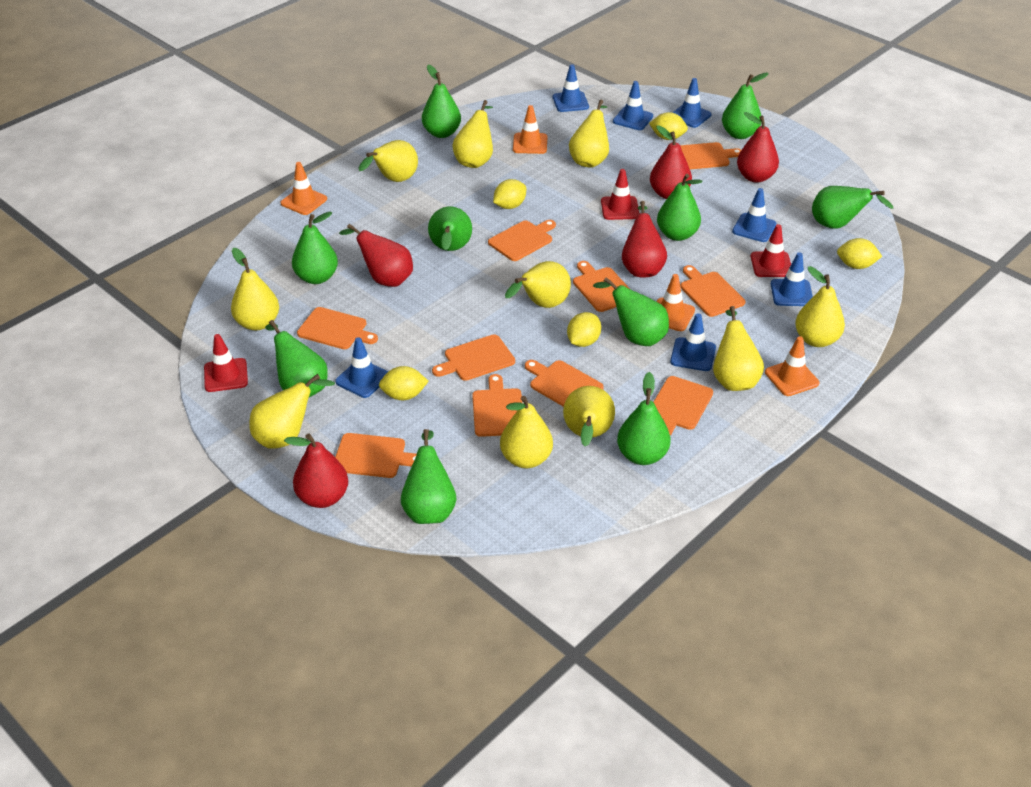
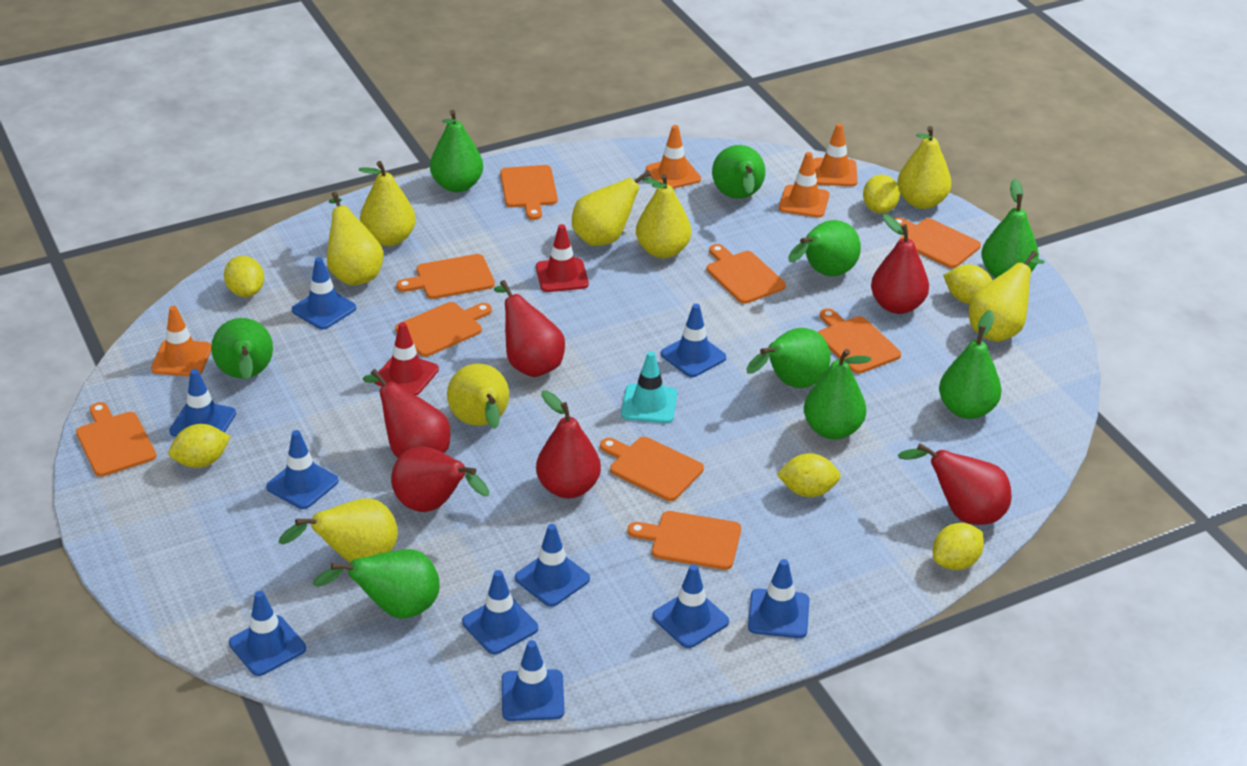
blue traffic cone: 7 -> 10
green pear: 10 -> 9
orange cutting board: 10 -> 9
red pear: 5 -> 6
red traffic cone: 3 -> 2
turquoise traffic cone: 0 -> 1
yellow lemon: 5 -> 6
yellow pear: 10 -> 8

